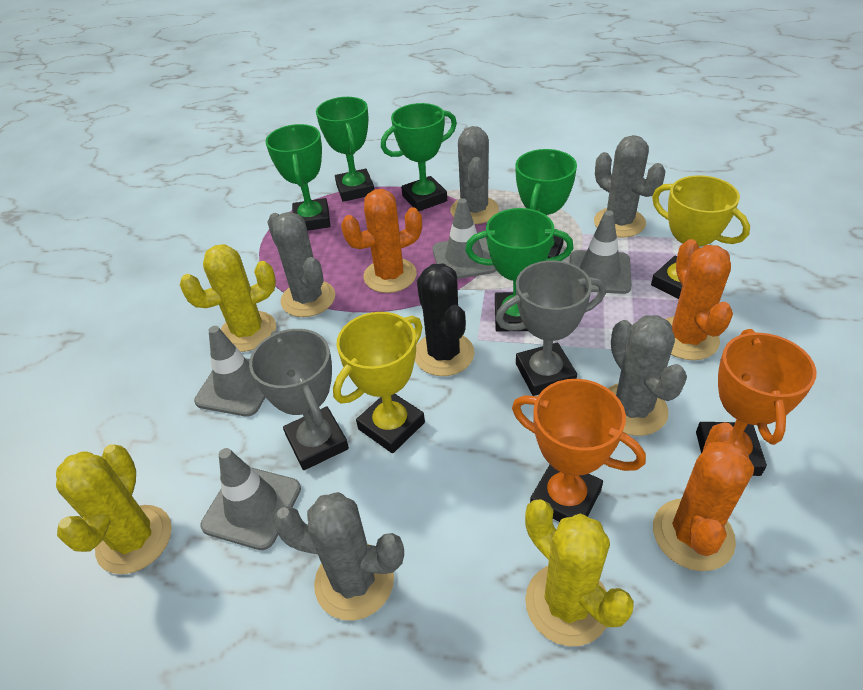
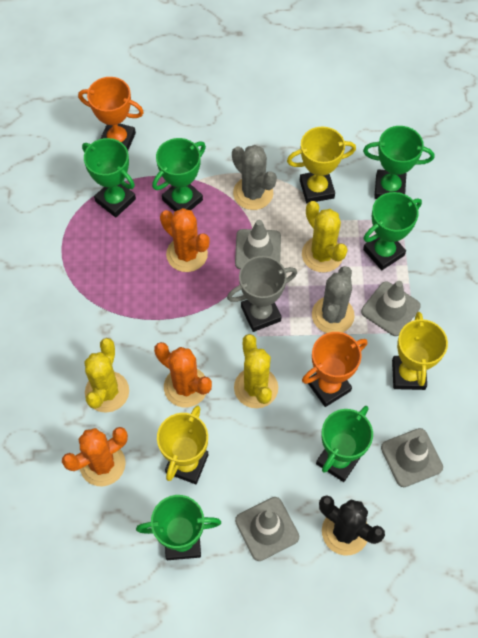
green trophy: 5 -> 6
grey cactus: 5 -> 2
grey trophy: 2 -> 1
yellow trophy: 2 -> 3

